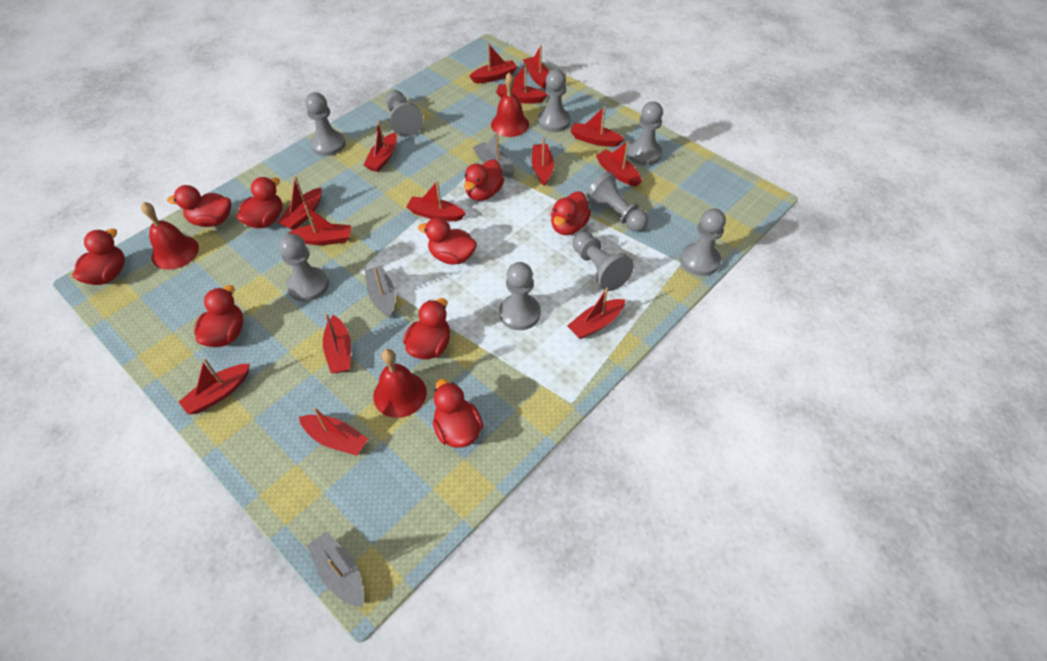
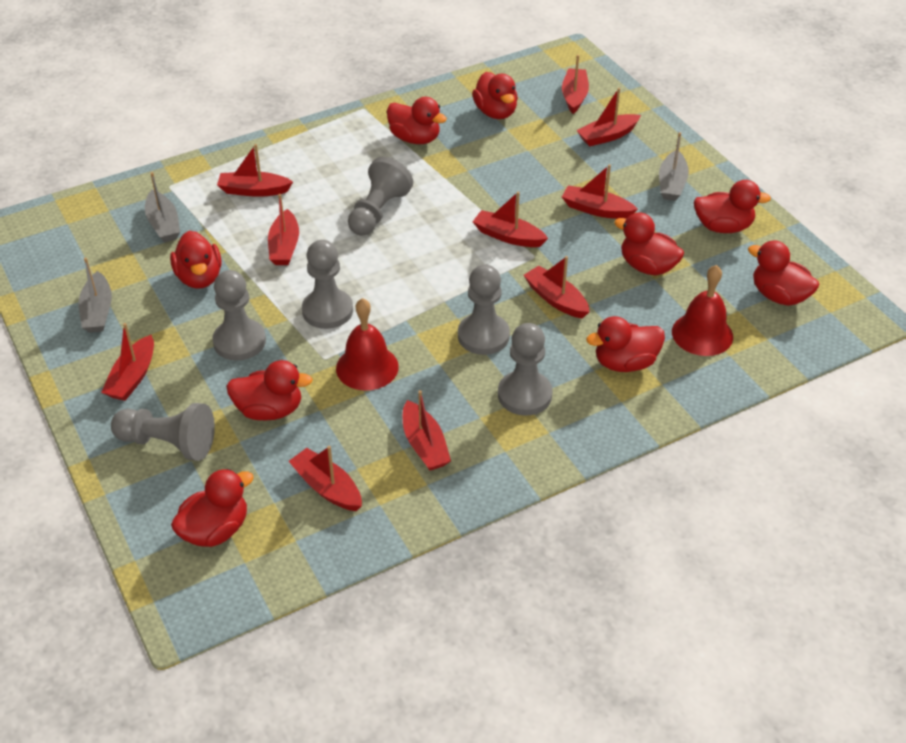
grey pawn: 9 -> 6
red bell: 3 -> 2
red boat: 14 -> 10

